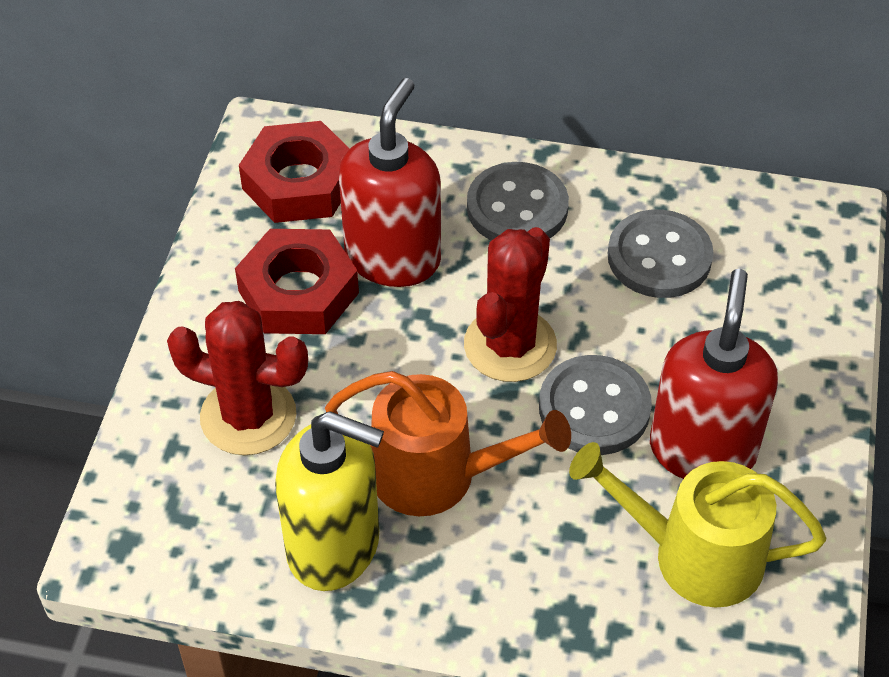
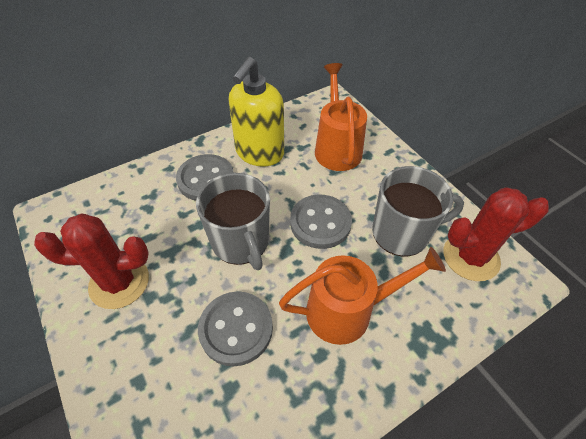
grey mug: 0 -> 2
orange watering can: 1 -> 2
red nut: 2 -> 0
red soap dispenser: 2 -> 0
yellow watering can: 1 -> 0

